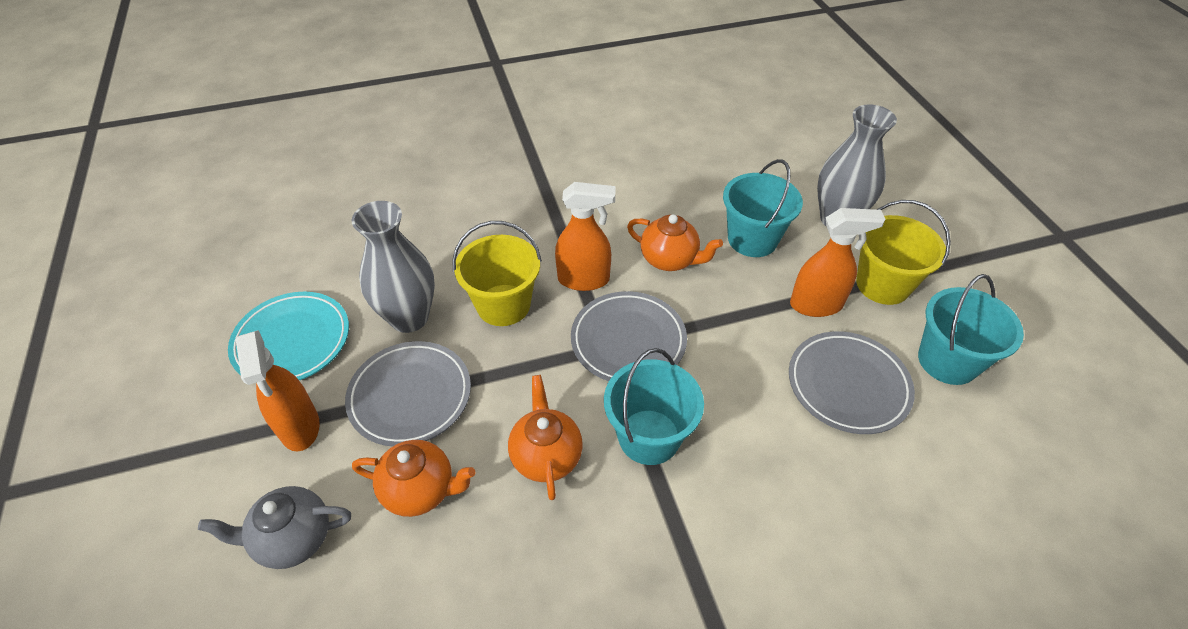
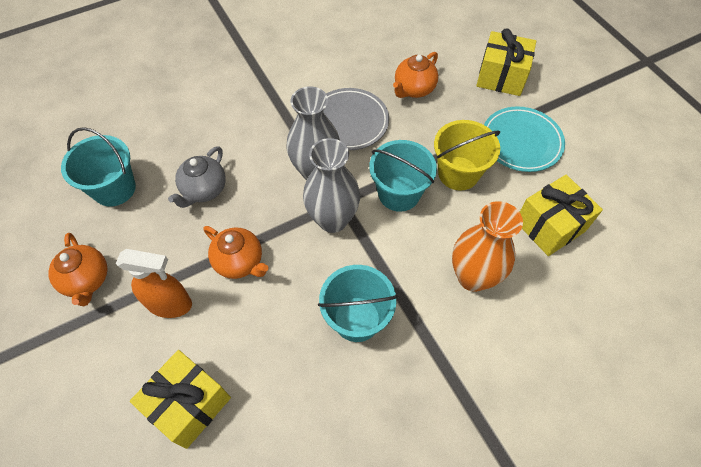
grey plate: 3 -> 1
orange spray bottle: 3 -> 1
orange vase: 0 -> 1
yellow bucket: 2 -> 1
yellow gift: 0 -> 3

